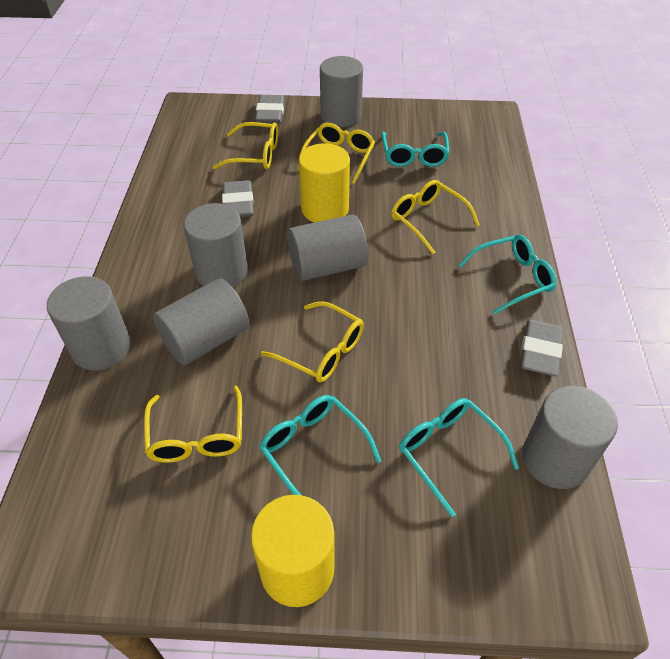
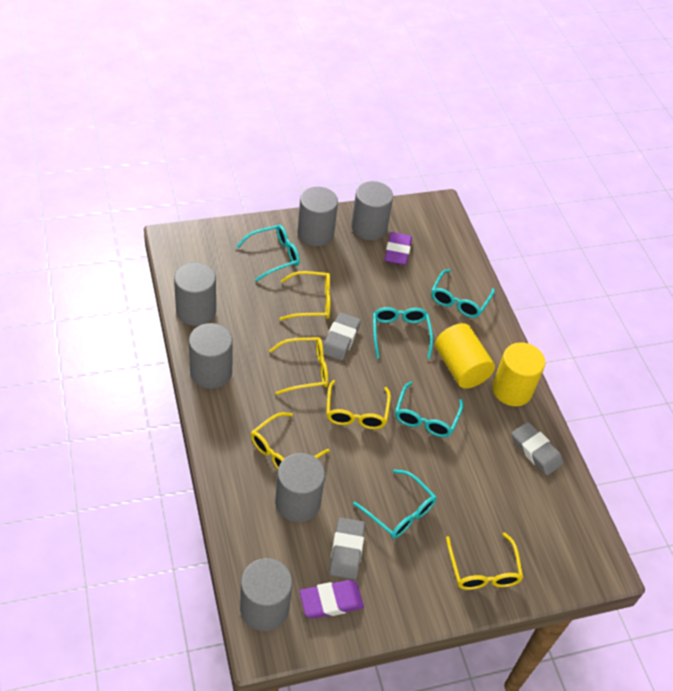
purple eraser: 0 -> 2
turquoise glasses: 4 -> 5

